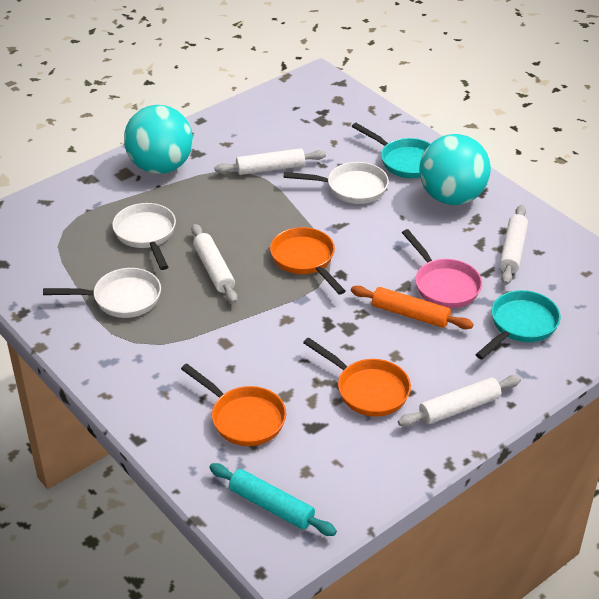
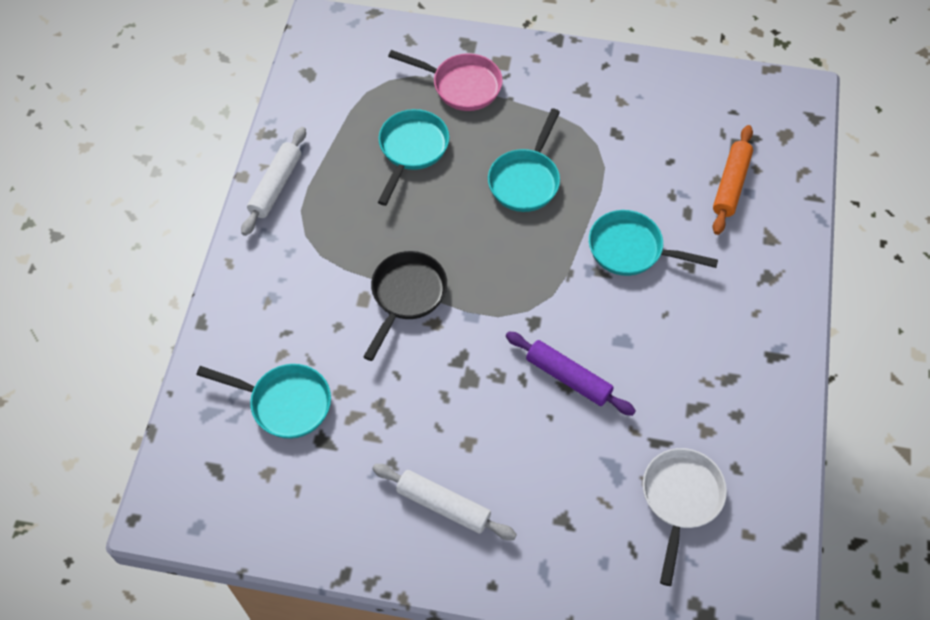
black pan: 0 -> 1
orange pan: 3 -> 0
purple rolling pin: 0 -> 1
turquoise ball: 2 -> 0
turquoise pan: 2 -> 4
turquoise rolling pin: 1 -> 0
white pan: 3 -> 1
white rolling pin: 4 -> 2

